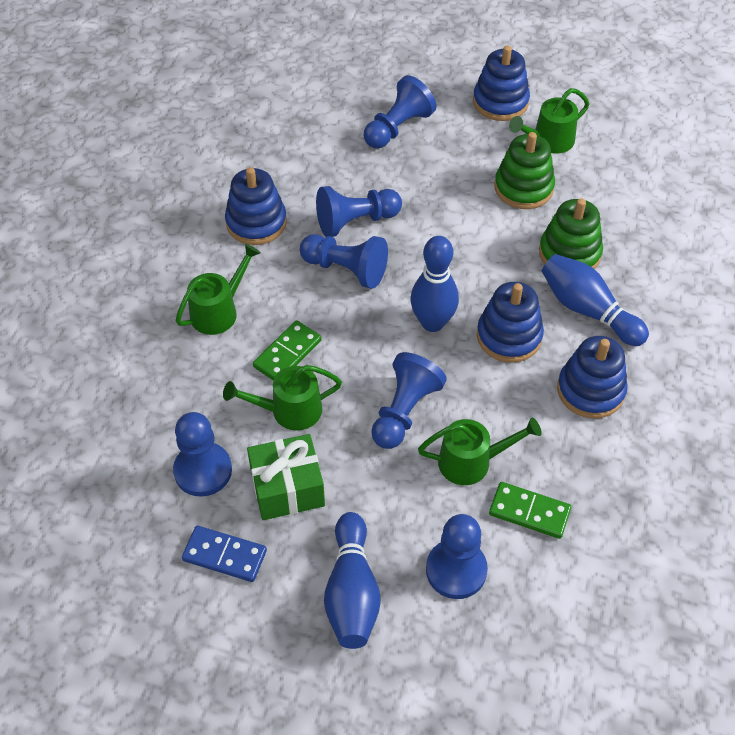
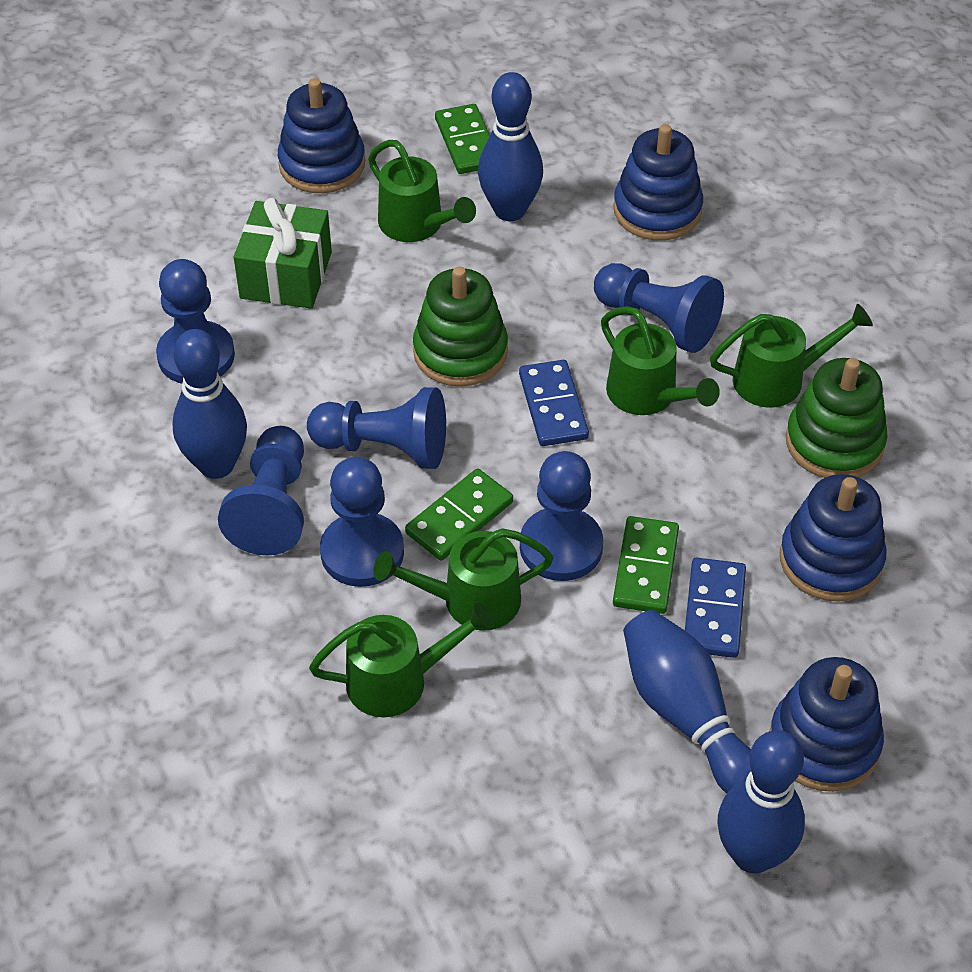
blue bowling pin: 3 -> 4
blue domino: 1 -> 2
green domino: 2 -> 3
green watering can: 4 -> 5

